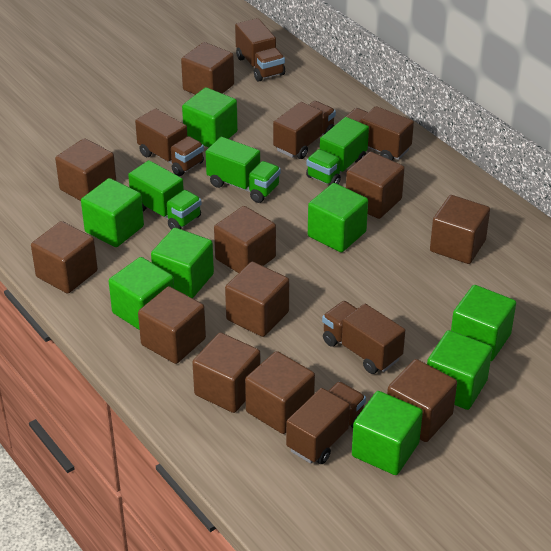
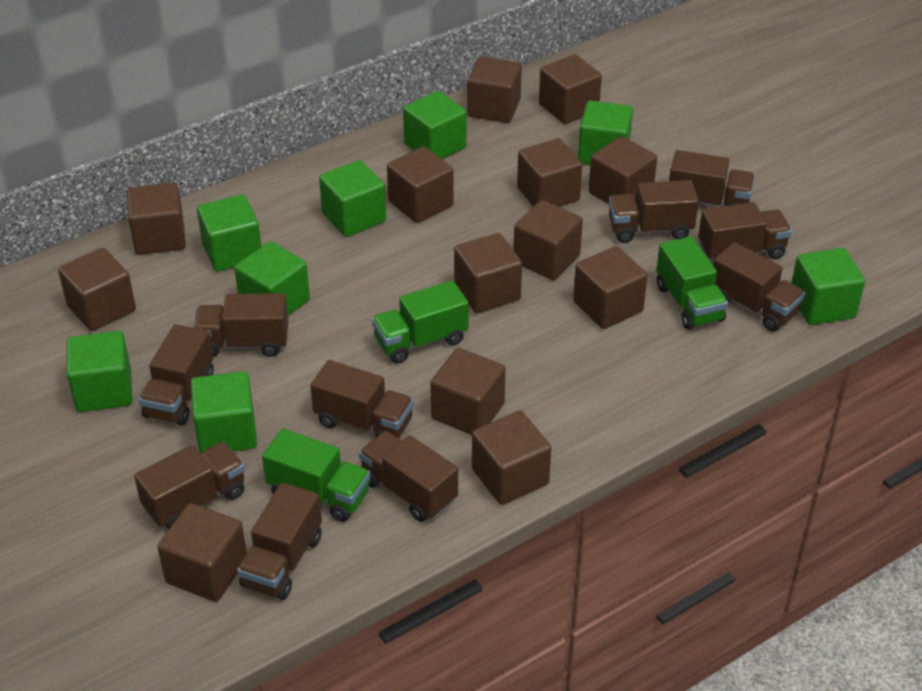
brown cube: 11 -> 13
brown truck: 6 -> 10

